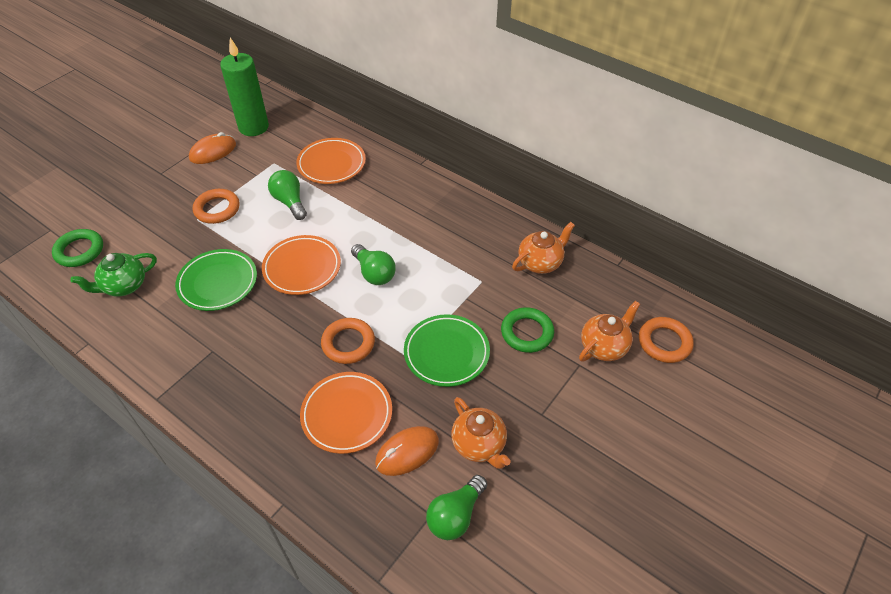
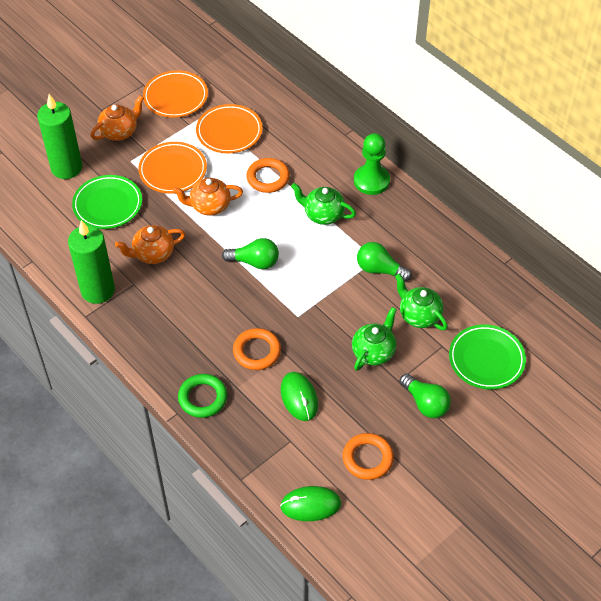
green candle: 1 -> 2
green mouse: 0 -> 2
green pawn: 0 -> 1
green ring: 2 -> 1
green teapot: 1 -> 3
orange mouse: 2 -> 0

